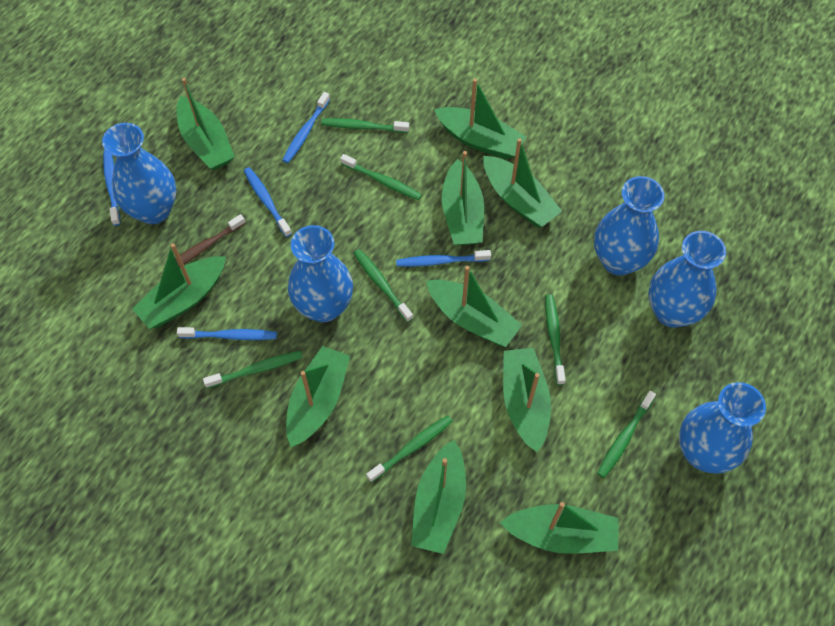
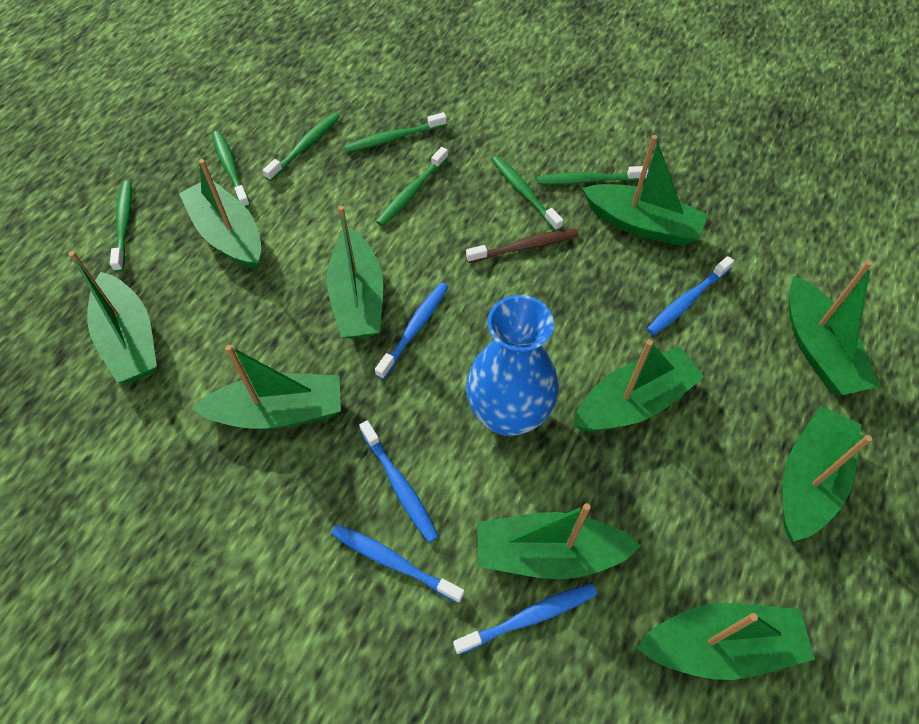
blue vase: 5 -> 1

